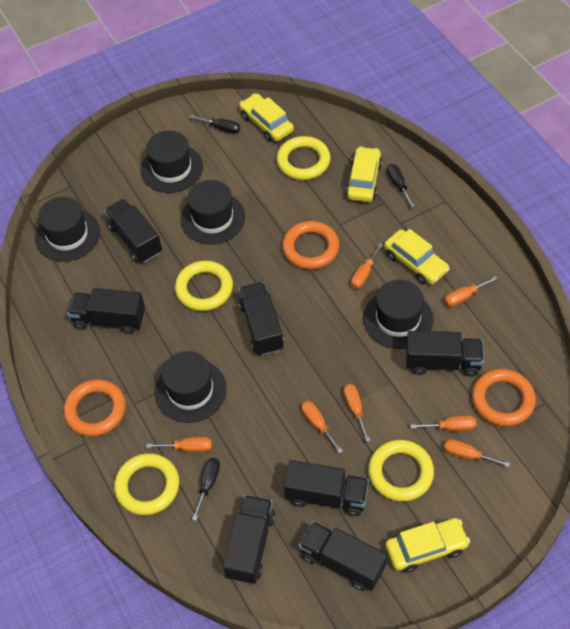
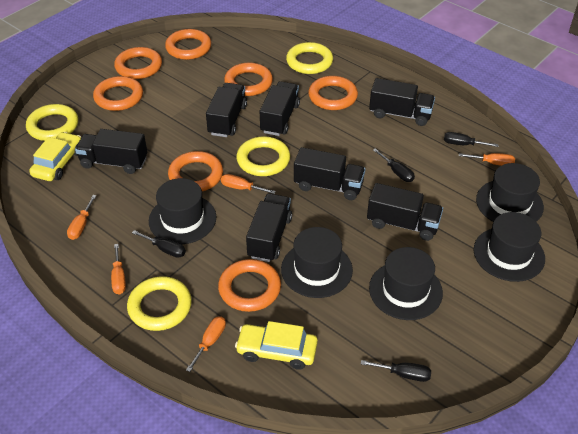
black screwdriver: 3 -> 4
orange ring: 3 -> 7
orange screwdriver: 7 -> 5
yellow car: 4 -> 2

